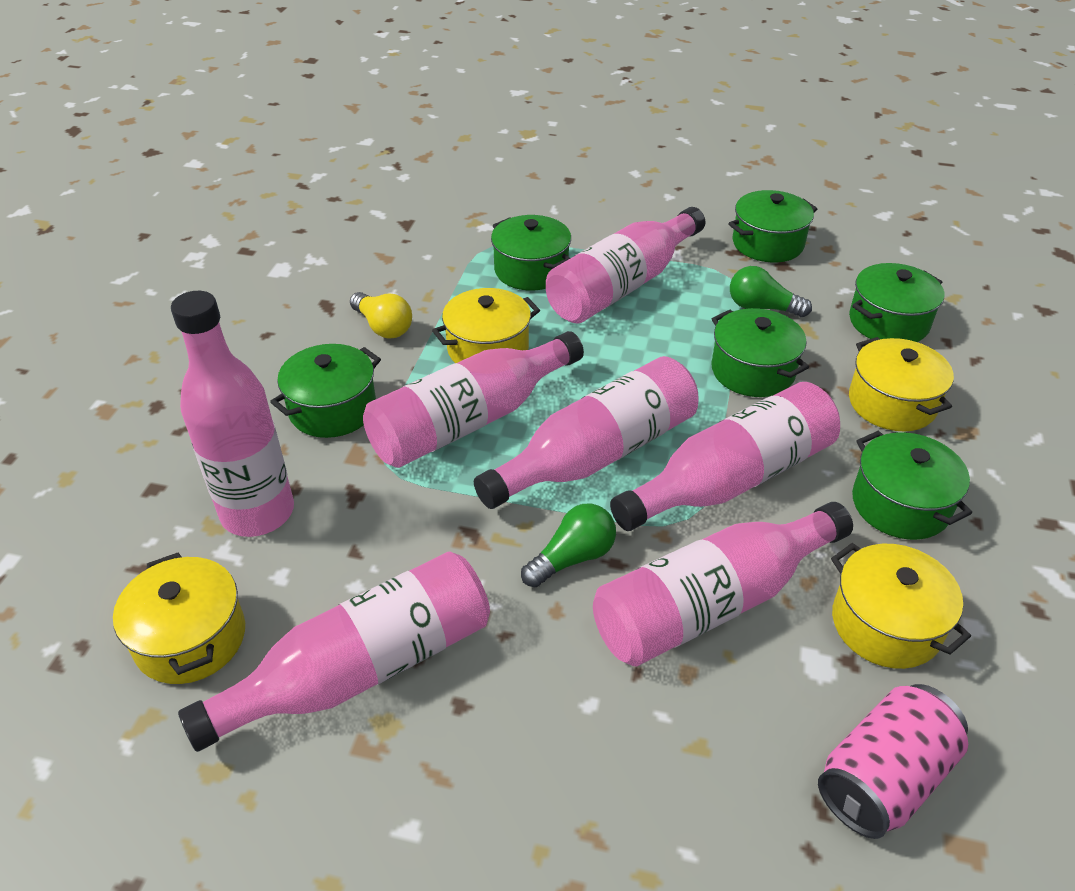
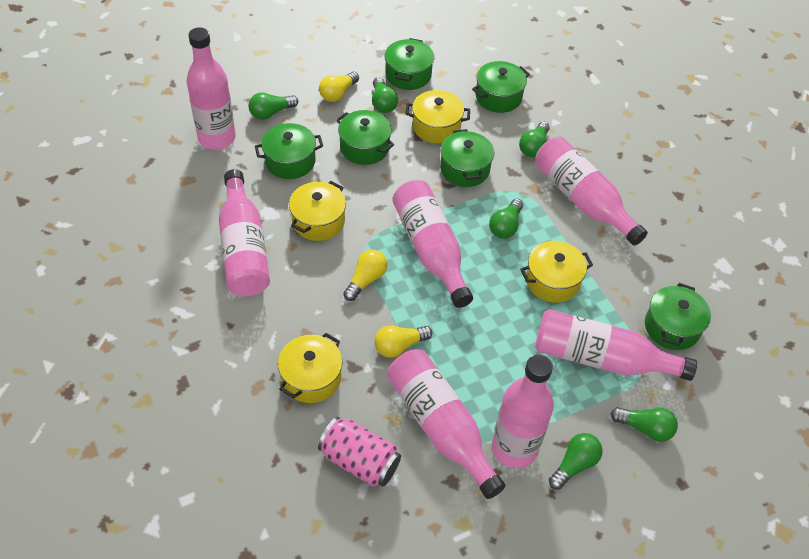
green light bulb: 2 -> 6
yellow light bulb: 1 -> 3

